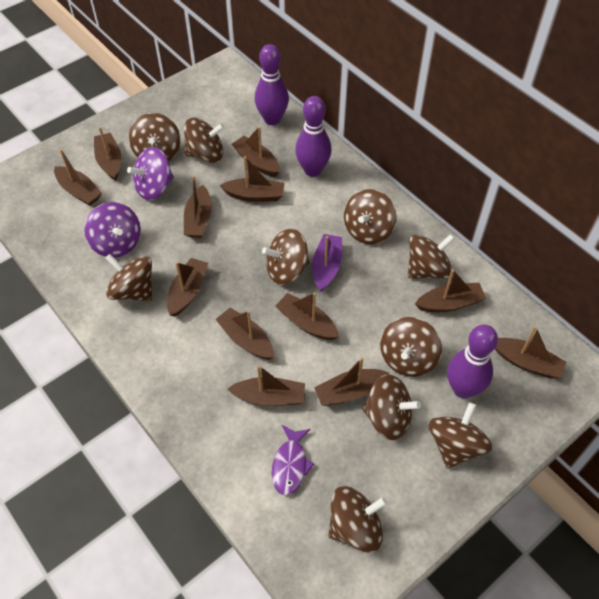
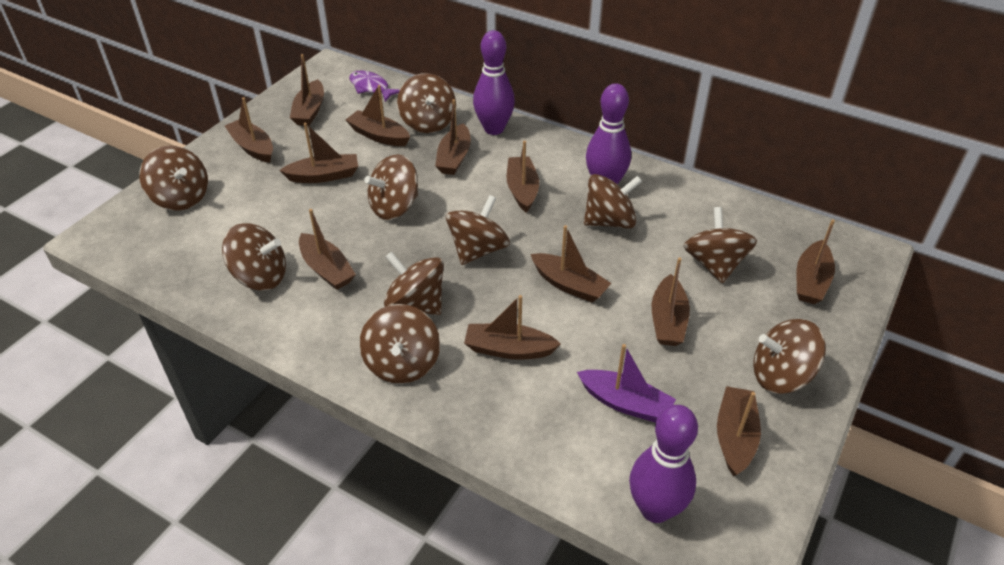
purple spinning top: 2 -> 0

